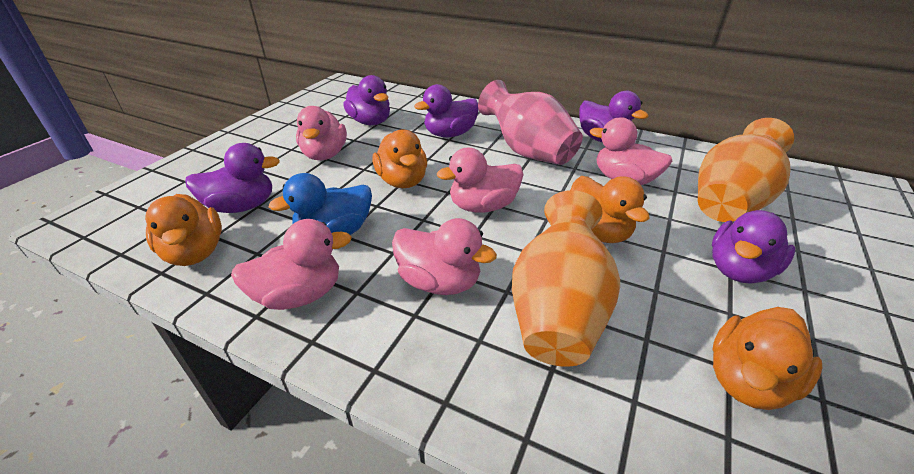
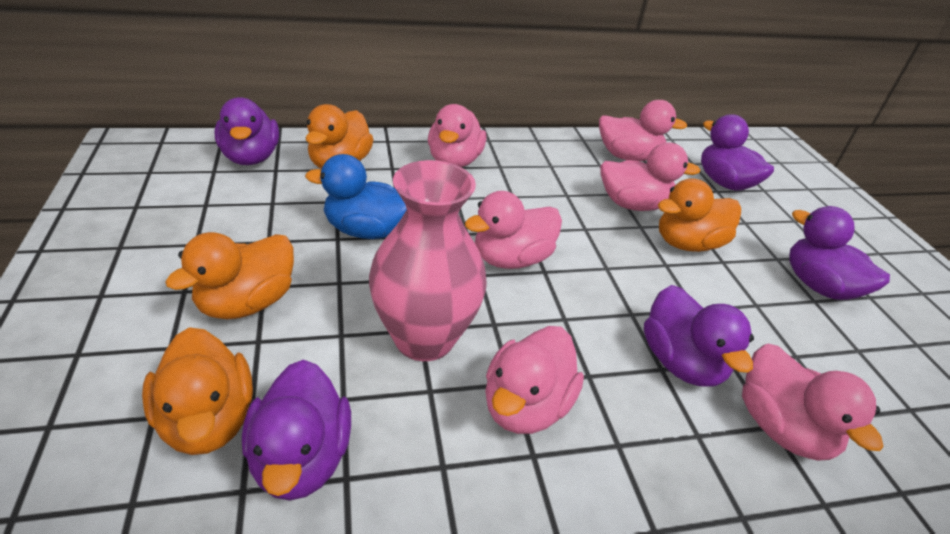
orange vase: 2 -> 0
pink duck: 5 -> 6

